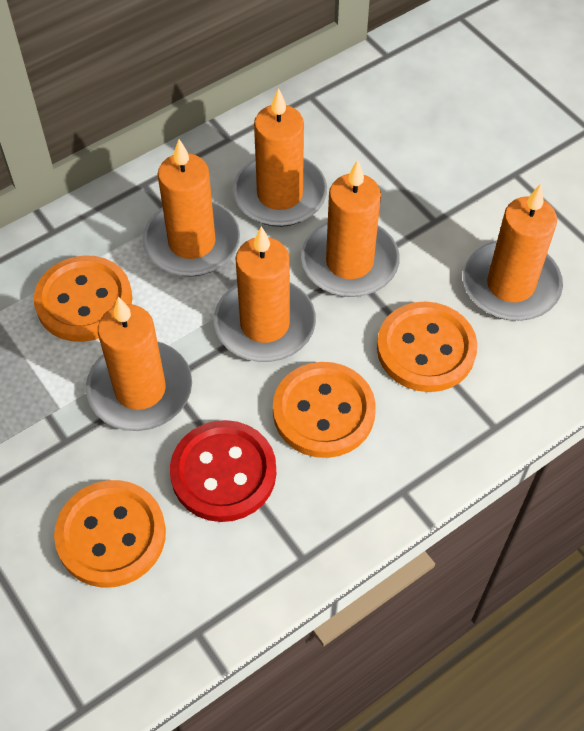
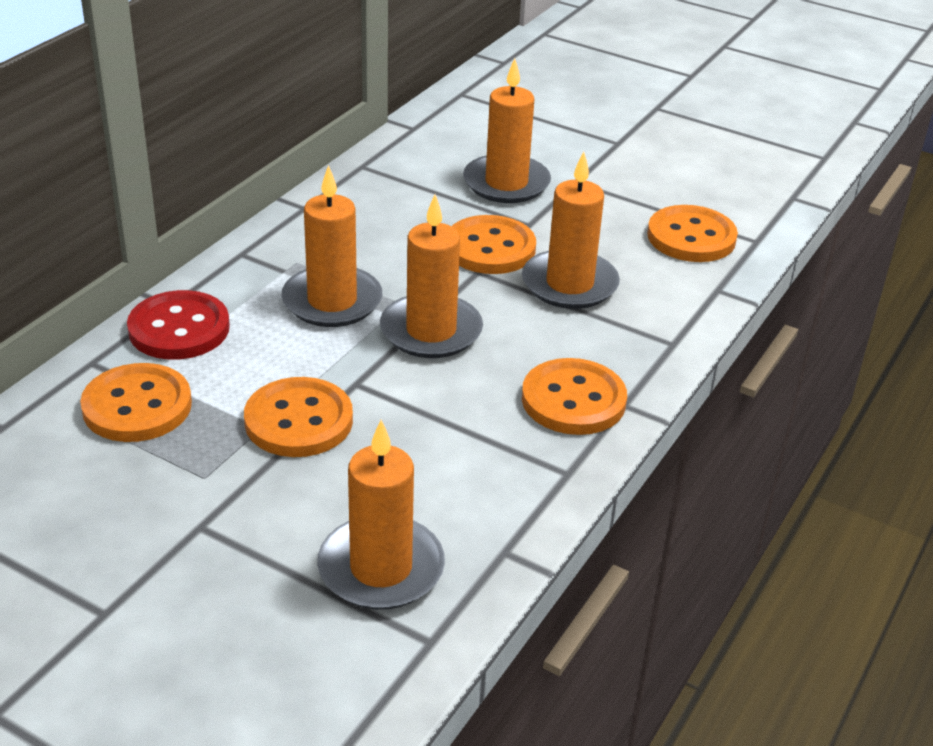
orange button: 4 -> 5
orange candle: 6 -> 5

